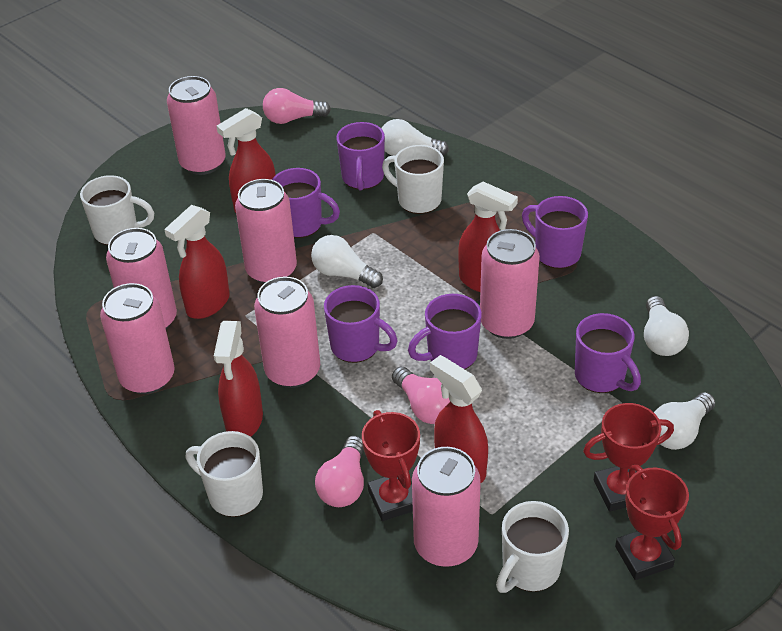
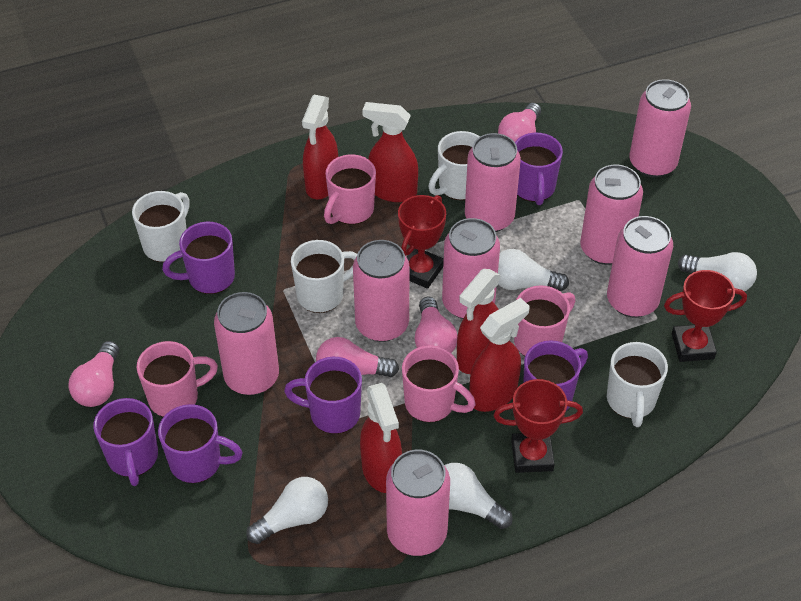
pink can: 7 -> 8
pink light bulb: 3 -> 4
pink mug: 0 -> 4

